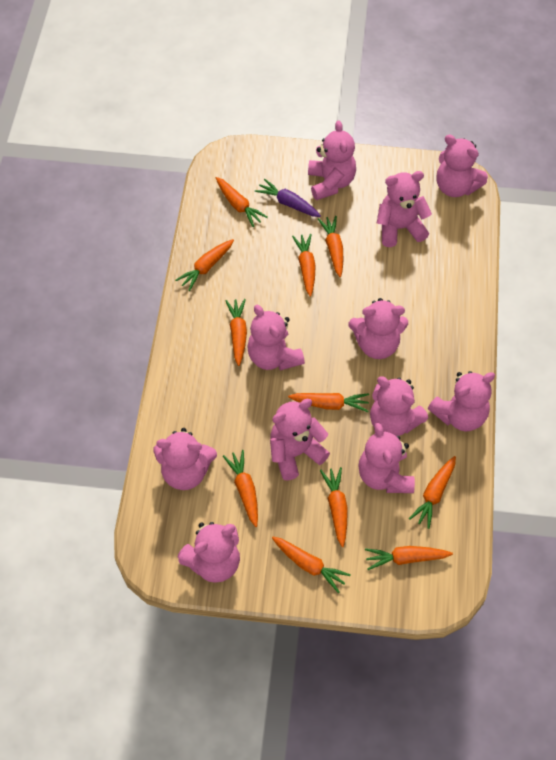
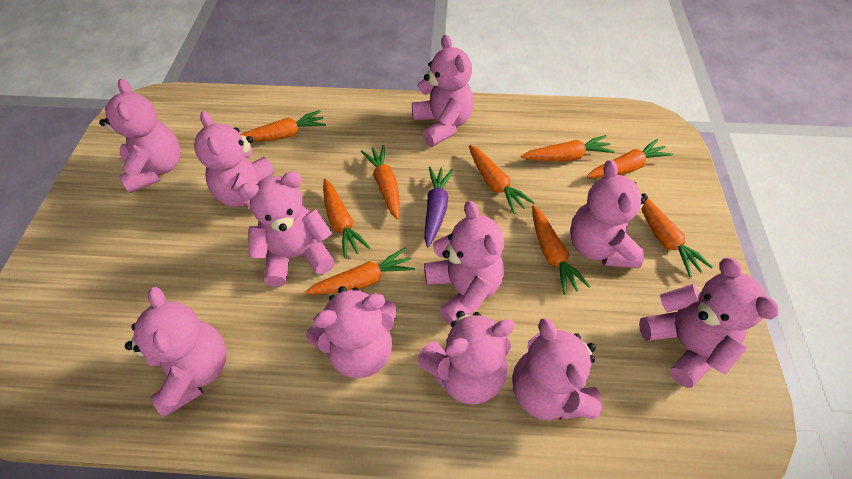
orange carrot: 11 -> 9

